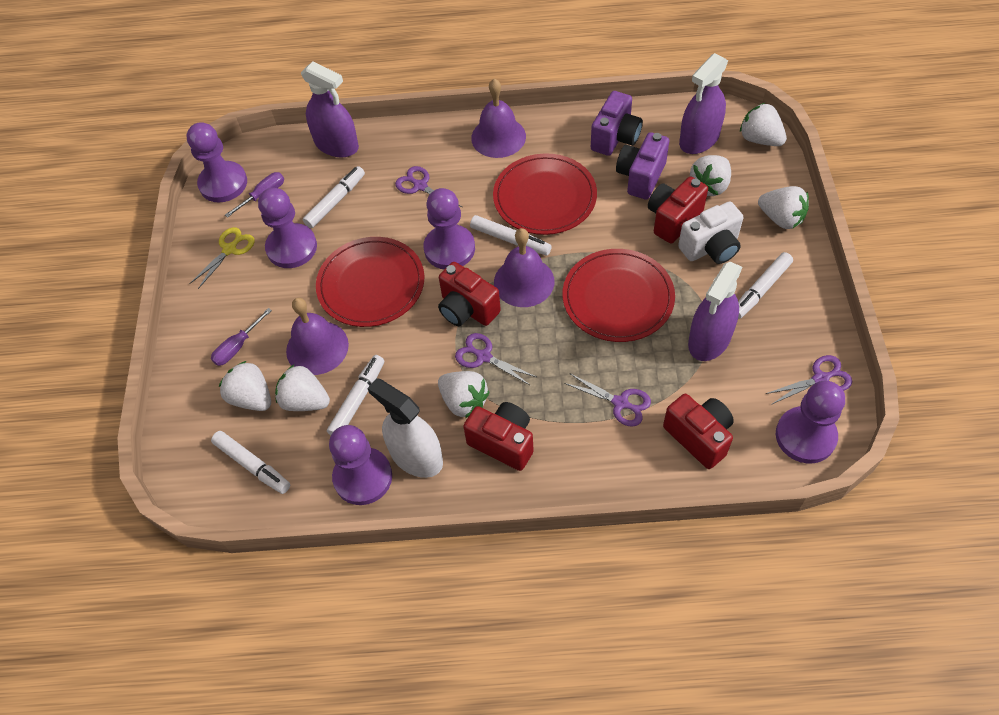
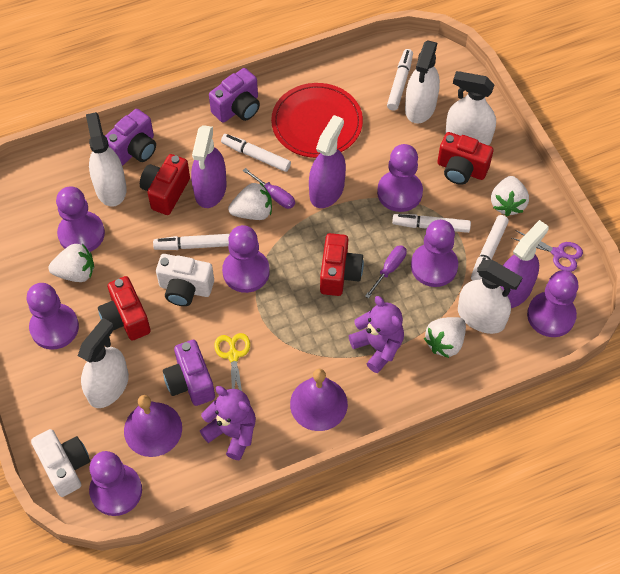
purple bell: 3 -> 2
purple camera: 2 -> 3
purple pawn: 5 -> 7
purple scissors: 4 -> 1
purple teddy bear: 0 -> 2
red plate: 3 -> 1
white camera: 1 -> 2
white spray bottle: 1 -> 5
white strawberry: 6 -> 4

